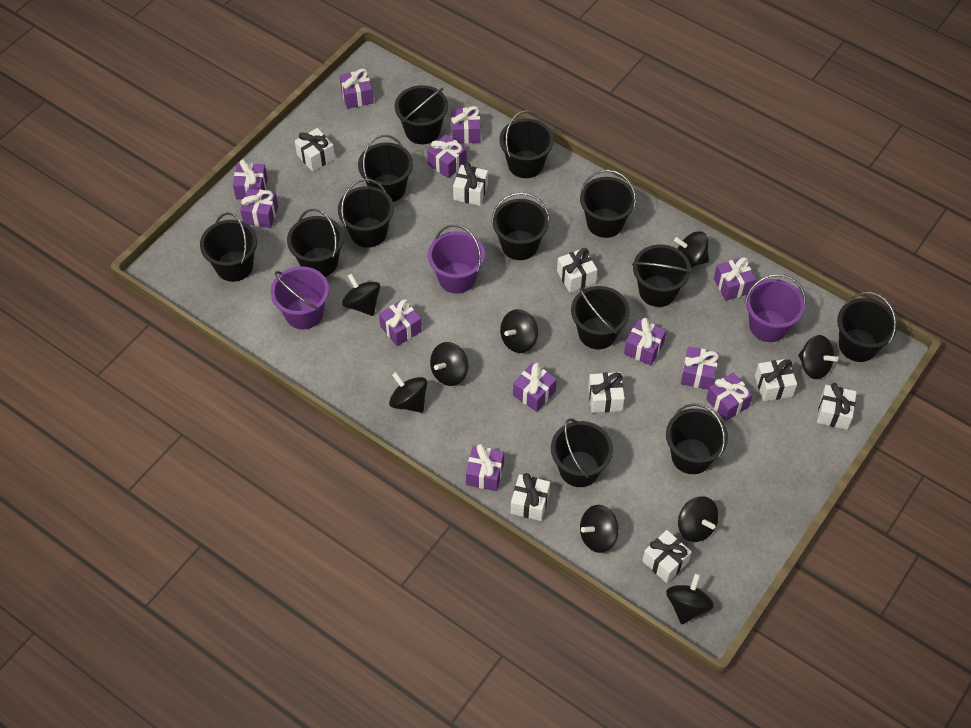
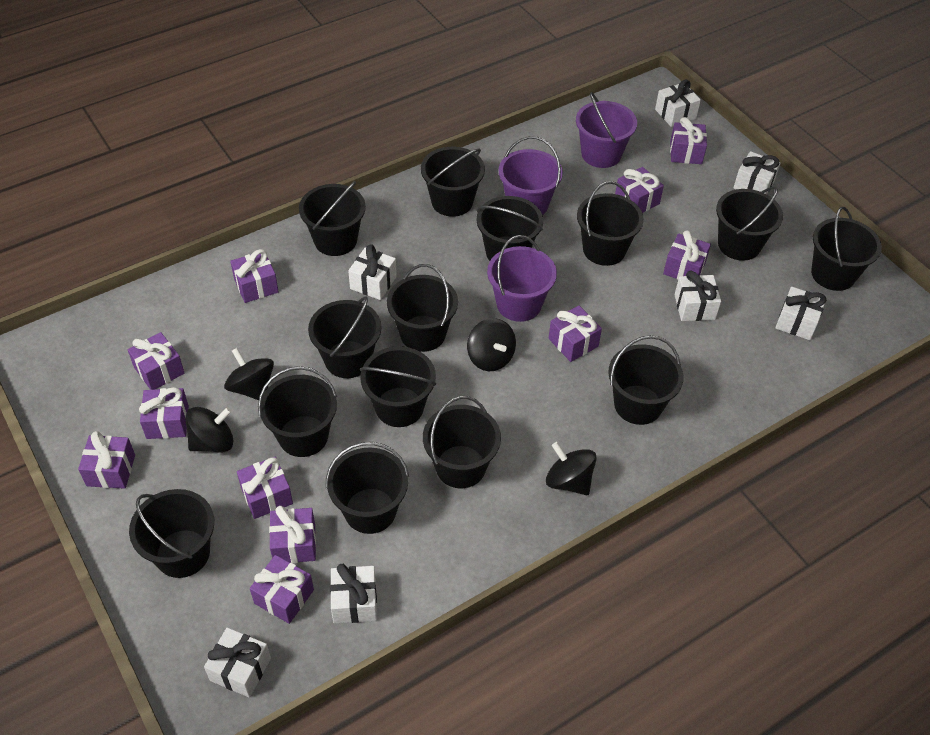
black bucket: 13 -> 14
black spinning top: 9 -> 4
purple gift: 12 -> 11
white gift: 8 -> 7

